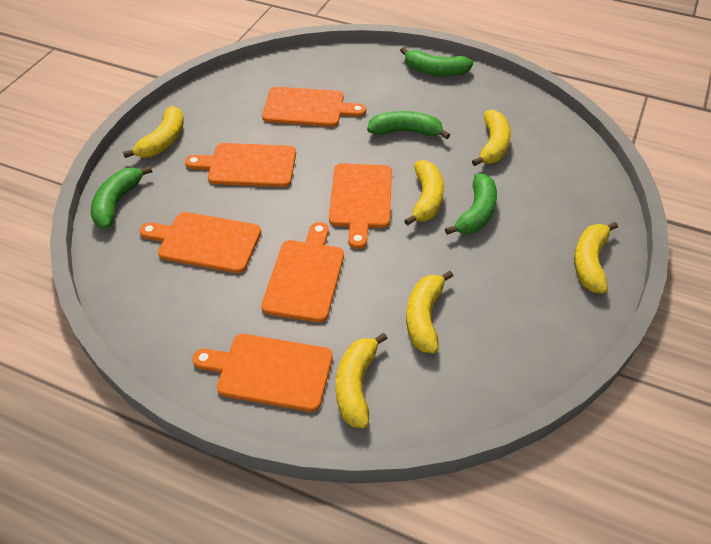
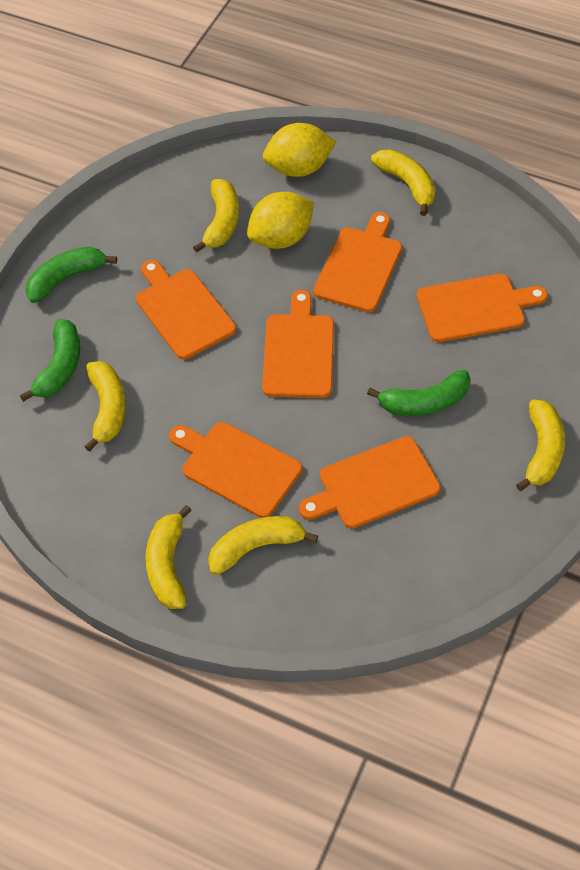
green banana: 4 -> 3
yellow lemon: 0 -> 2

